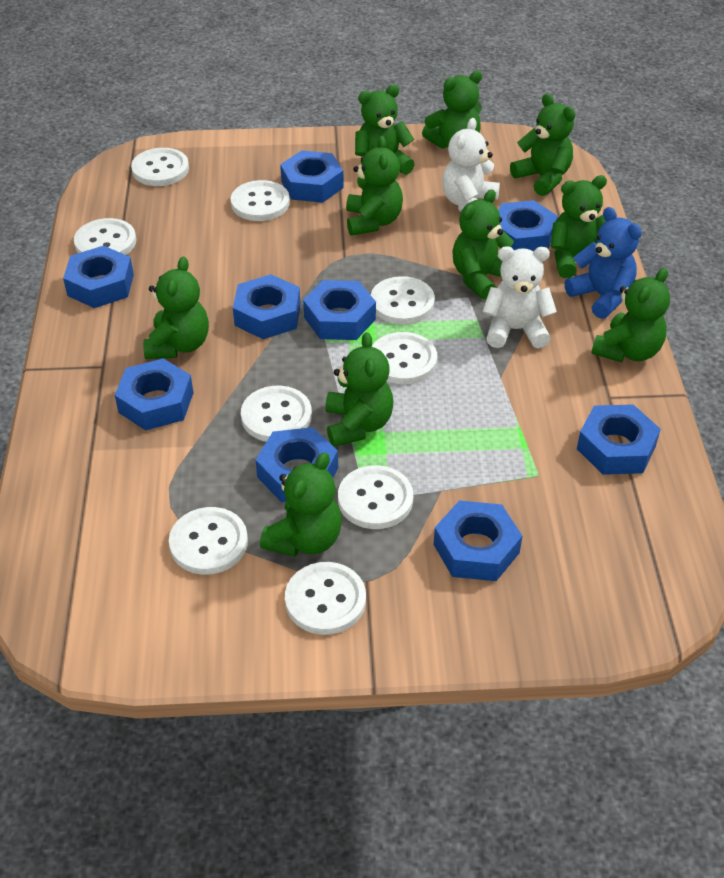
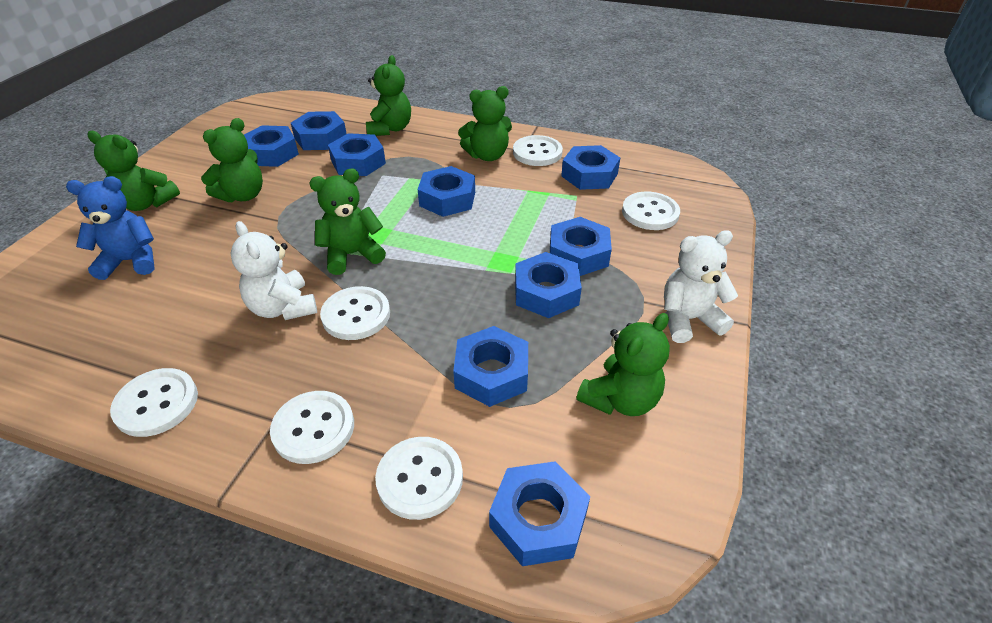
green teddy bear: 10 -> 6
white button: 9 -> 6

